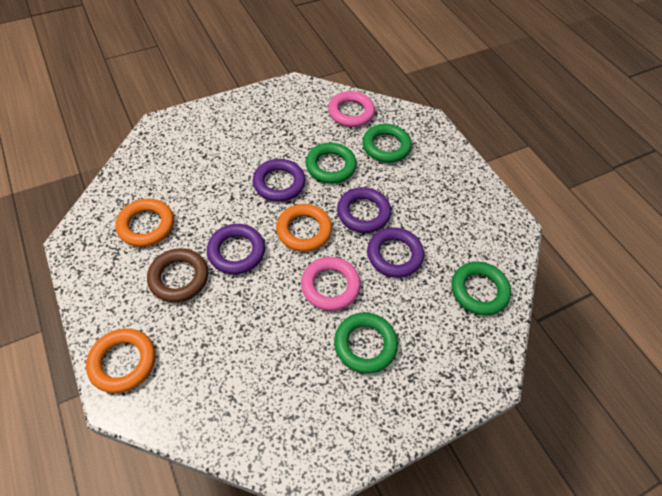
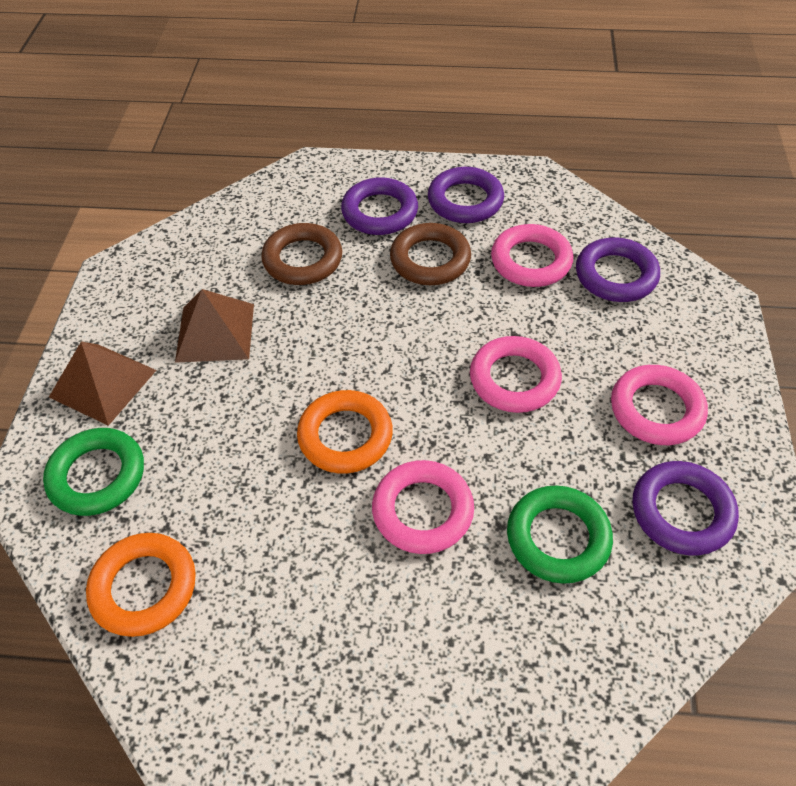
brown pyramid: 0 -> 2
brown ring: 1 -> 2
green ring: 4 -> 2
orange ring: 3 -> 2
pink ring: 2 -> 4

